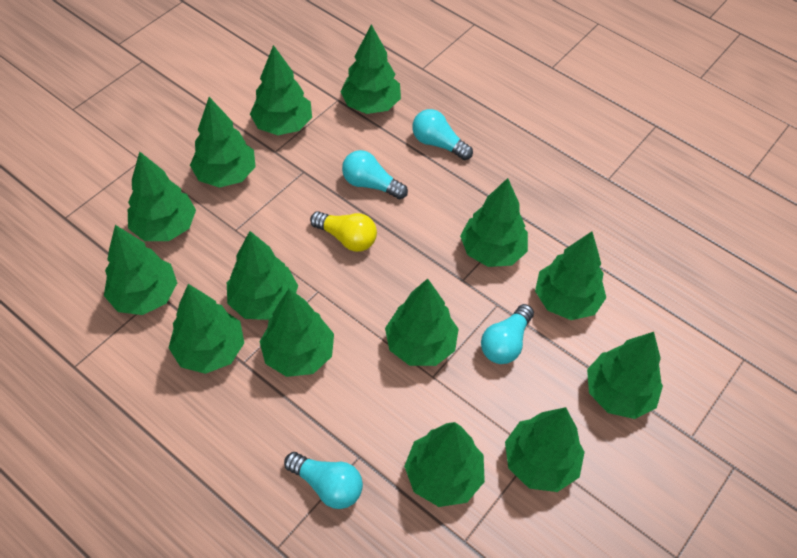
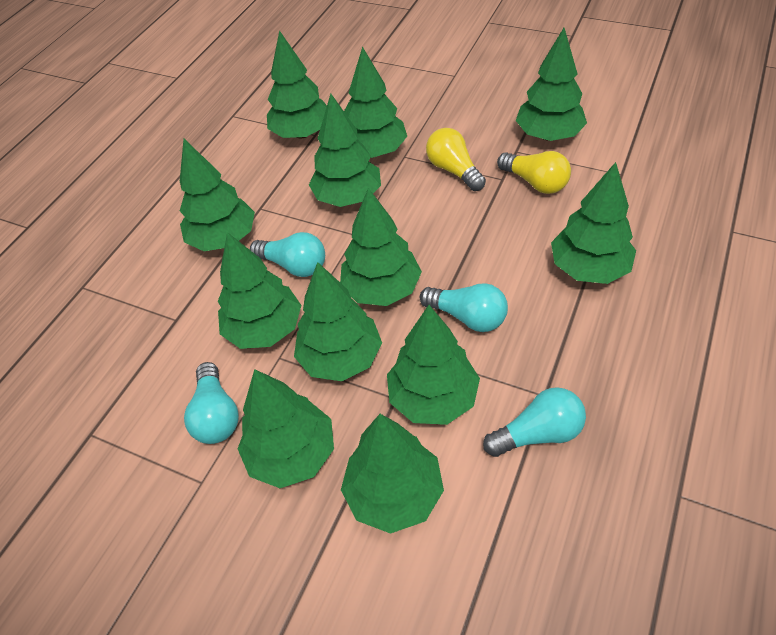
green tree: 14 -> 12
yellow light bulb: 1 -> 2

